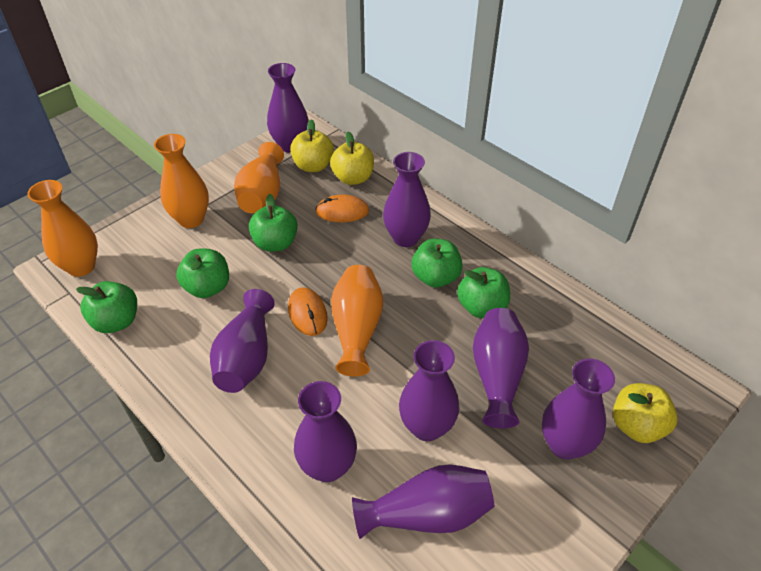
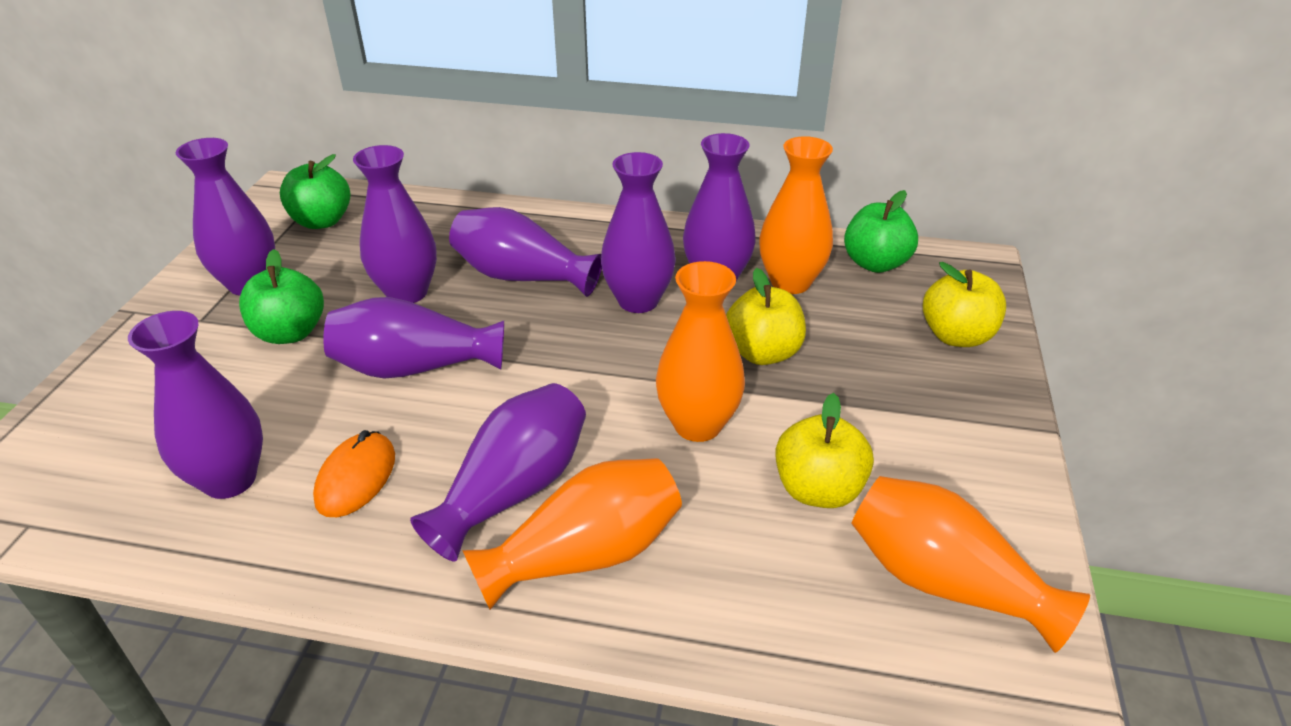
green apple: 5 -> 3
orange mouse: 2 -> 1

